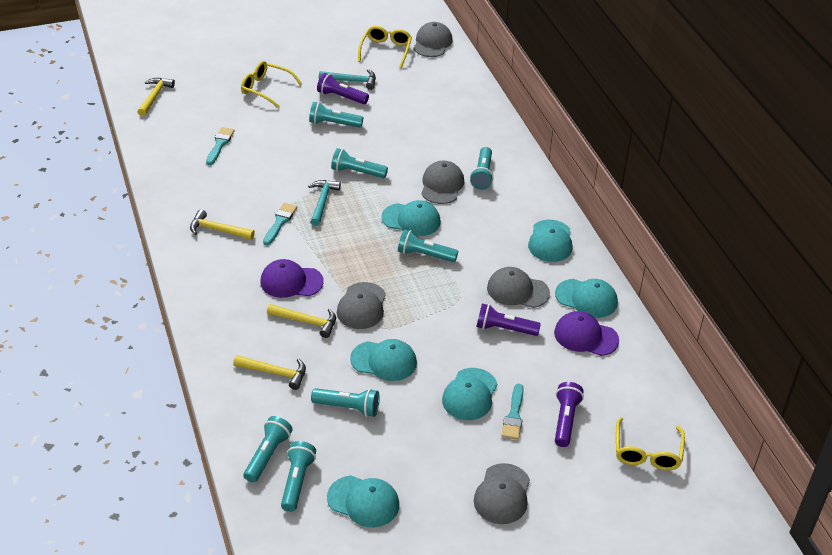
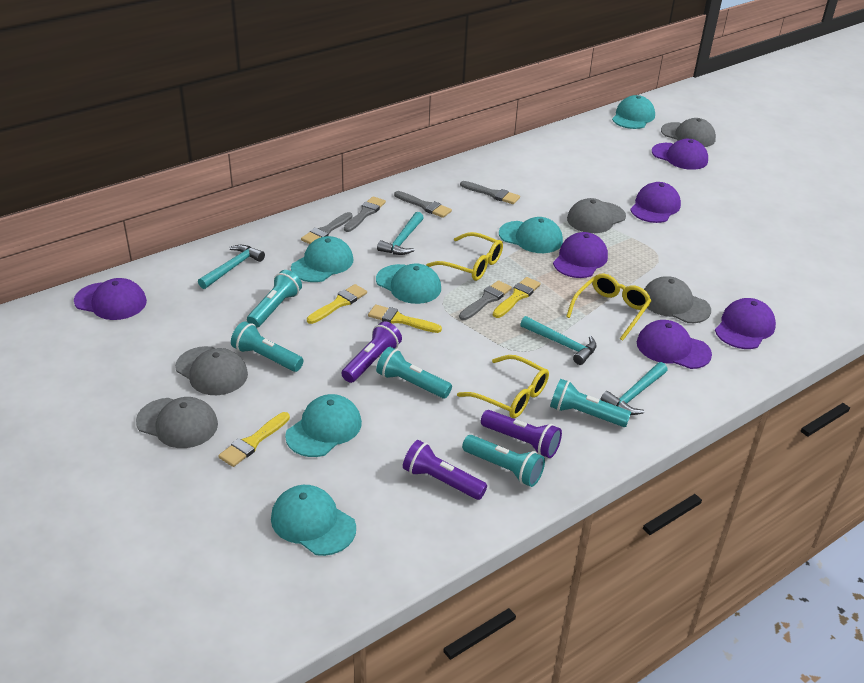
grey brush: 0 -> 5
purple cap: 2 -> 6
turquoise brush: 3 -> 0
turquoise flashlight: 7 -> 5
turquoise hammer: 2 -> 4
yellow brush: 0 -> 4
yellow hammer: 4 -> 0

